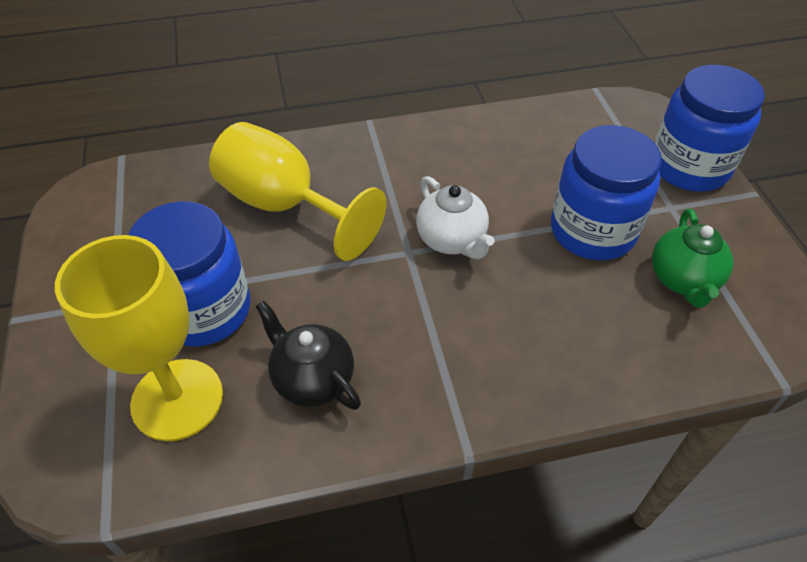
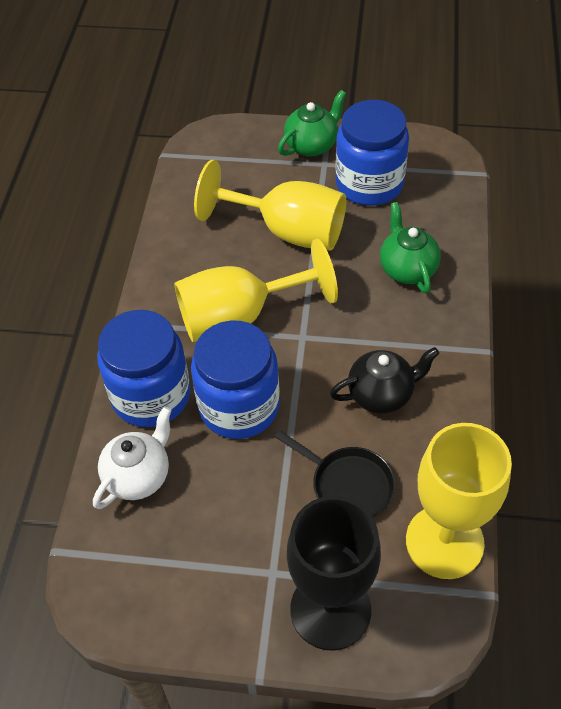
black goblet: 0 -> 1
black pan: 0 -> 1
green teapot: 1 -> 2
yellow goblet: 2 -> 3

